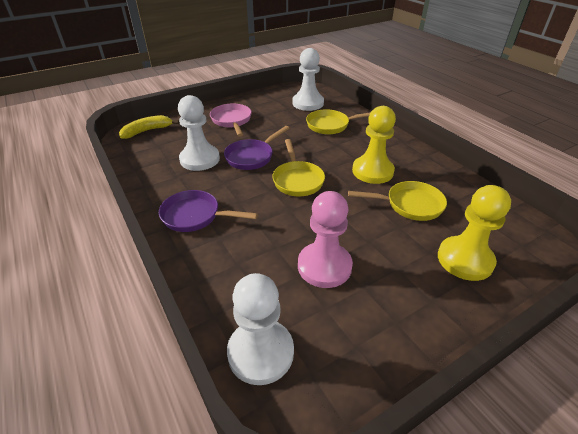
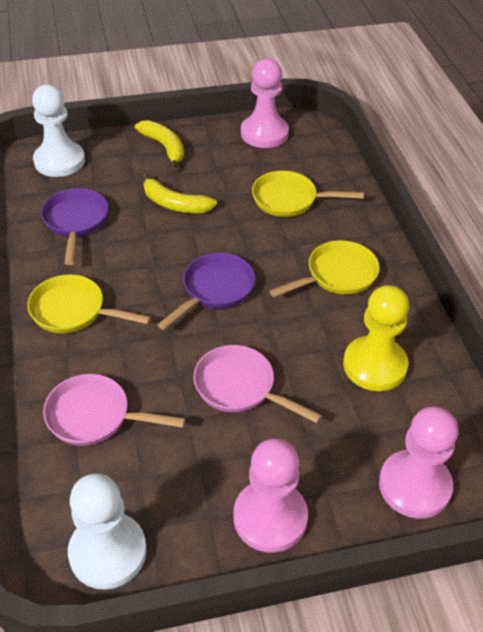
pink pan: 1 -> 2
pink pawn: 1 -> 3
white pawn: 3 -> 2
yellow banana: 1 -> 2
yellow pawn: 2 -> 1

